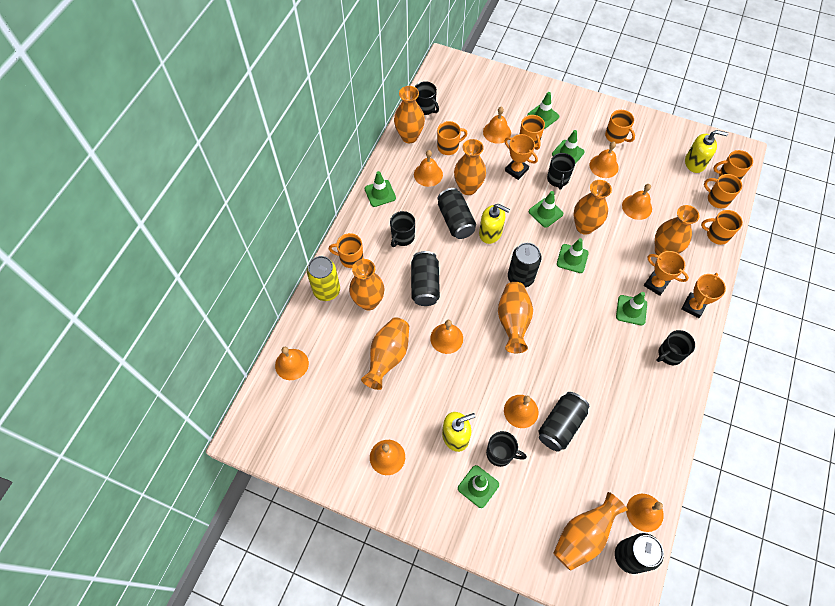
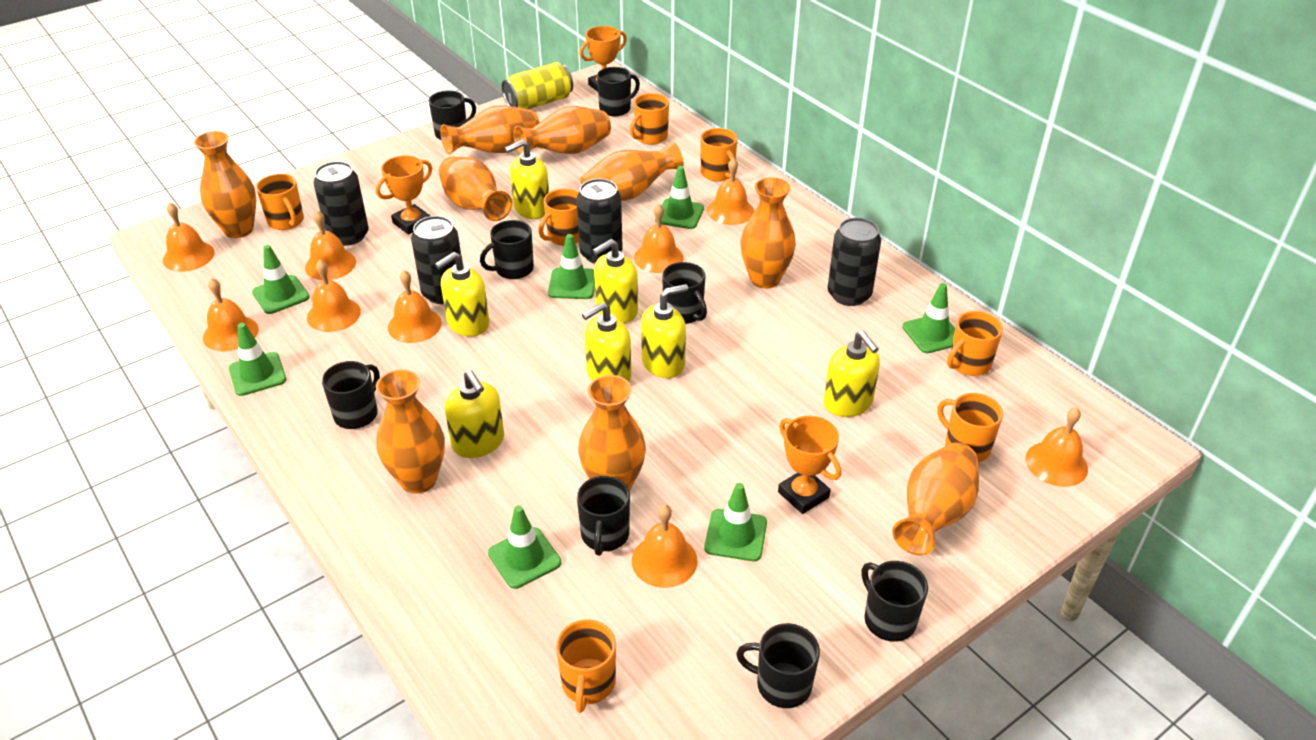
black can: 5 -> 4
black mug: 5 -> 8
orange vase: 8 -> 9
yellow soap dispenser: 3 -> 7

